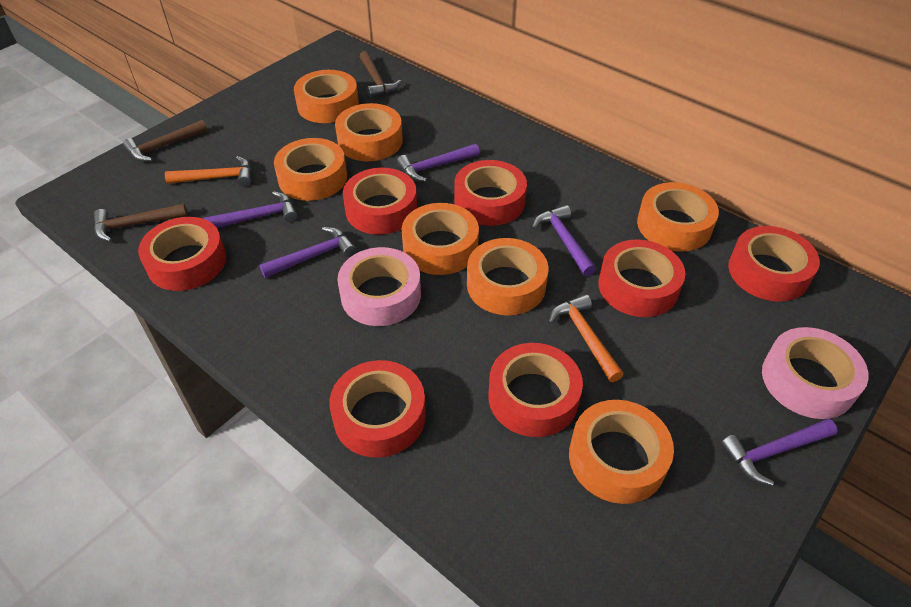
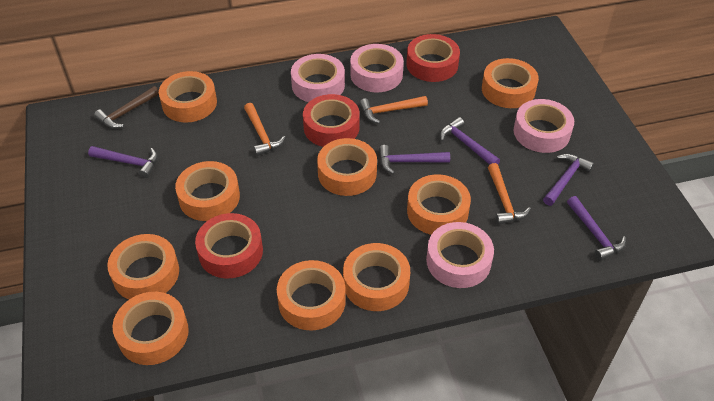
brown hammer: 3 -> 1
orange hammer: 2 -> 3
orange tape: 7 -> 9
pink tape: 2 -> 4
red tape: 7 -> 3

